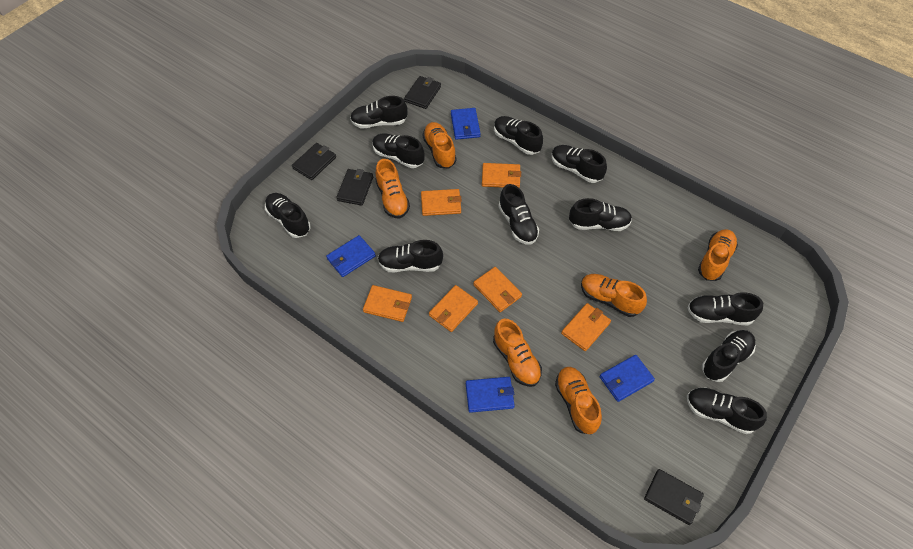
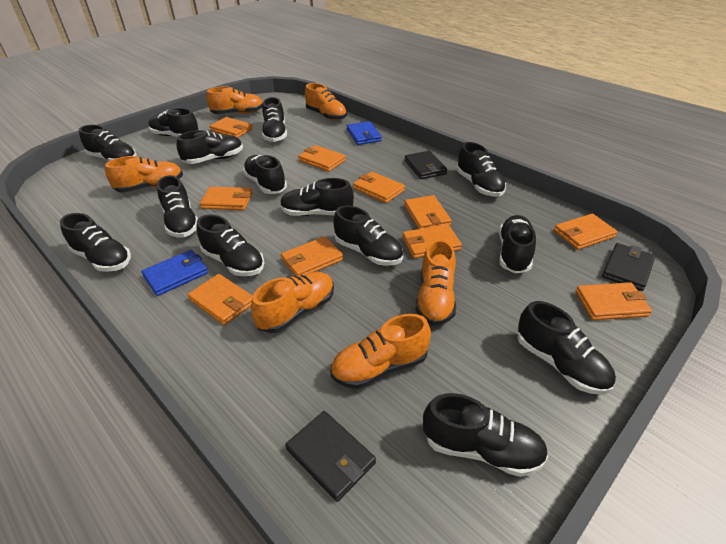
black shoe: 11 -> 14
black wallet: 4 -> 3
blue wallet: 4 -> 2
orange wallet: 6 -> 10

